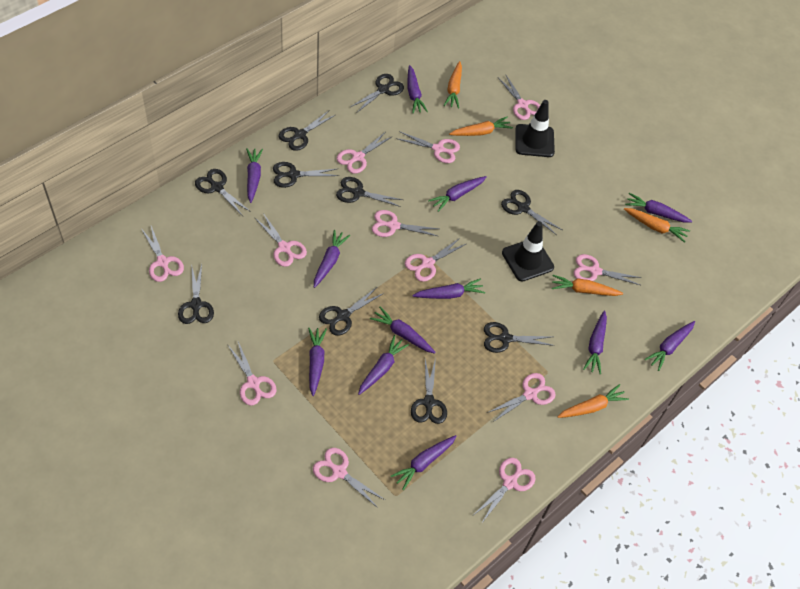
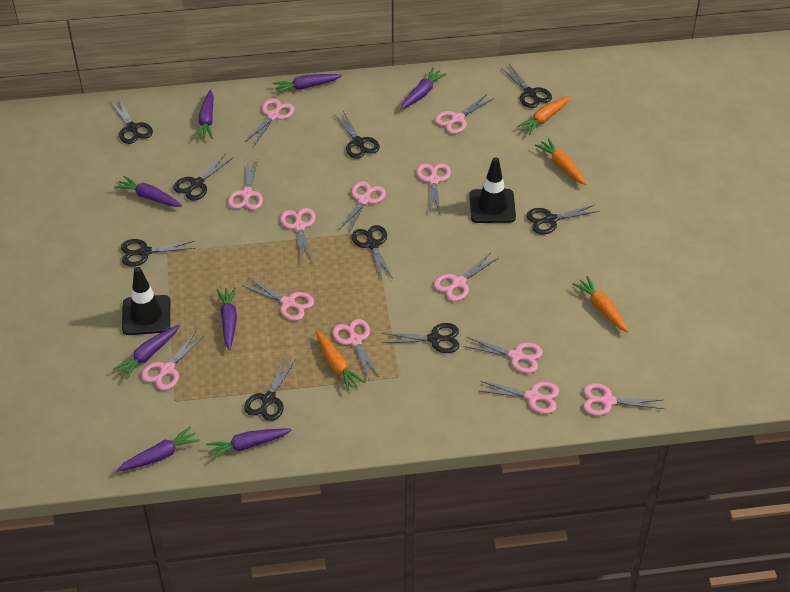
black scissors: 10 -> 9
orange carrot: 5 -> 4
pink scissors: 12 -> 13
purple carrot: 12 -> 8

